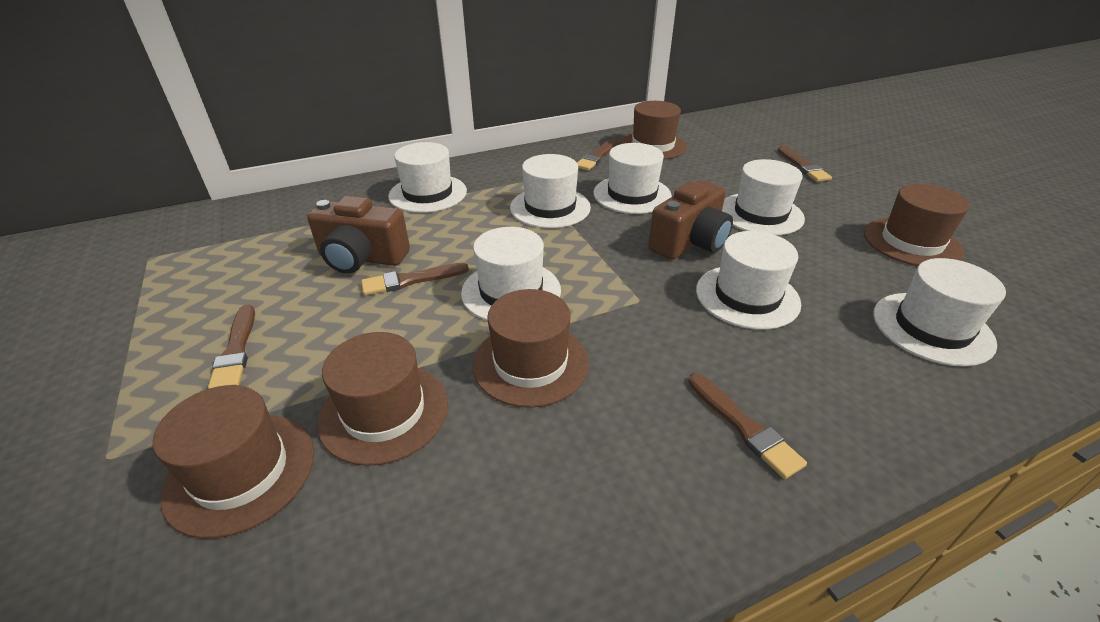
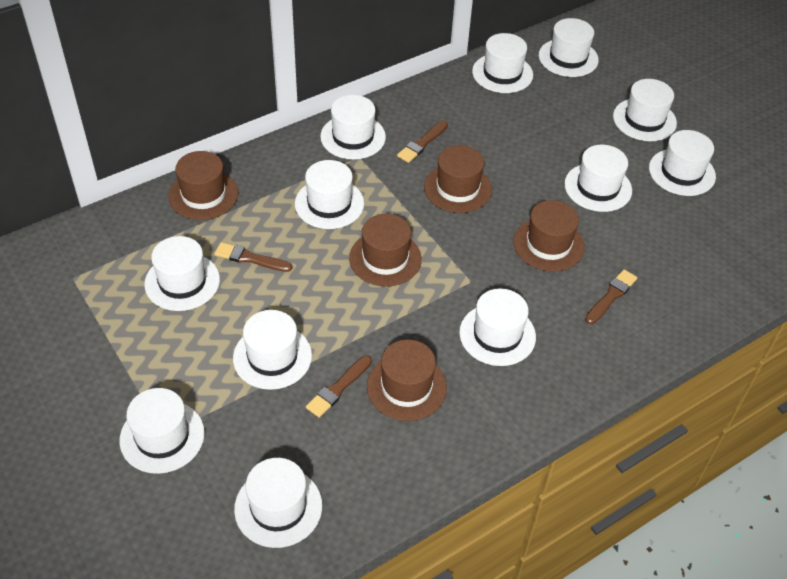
brown brush: 5 -> 4
brown camera: 2 -> 0
white hat: 7 -> 12

